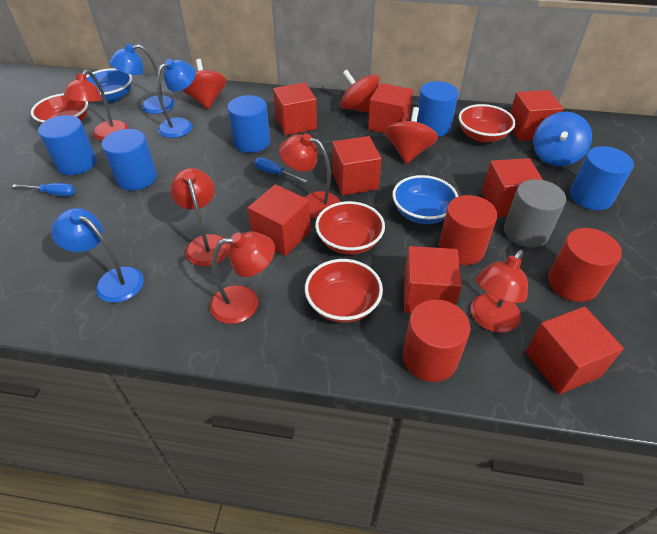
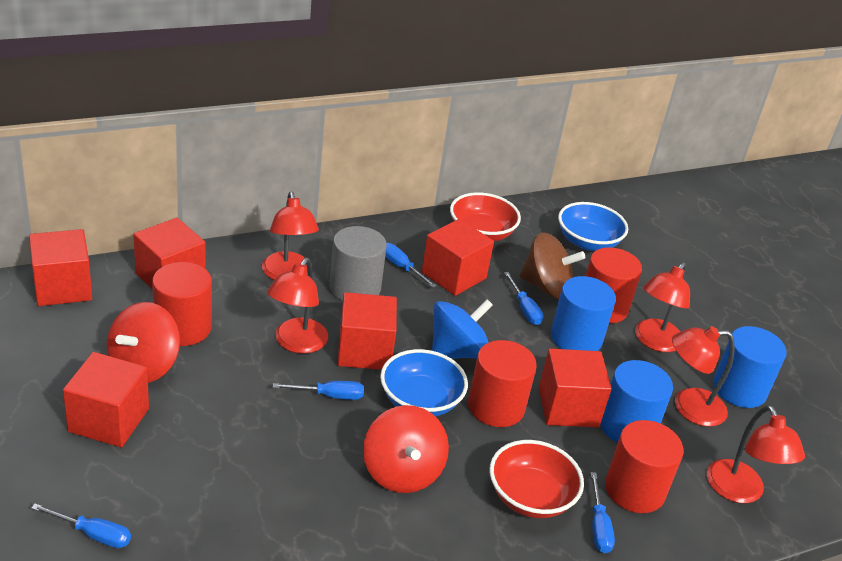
blue cylinder: 5 -> 3
blue lamp: 3 -> 0
blue screwdriver: 2 -> 5
brown spinning top: 0 -> 1
red bowl: 4 -> 2
red cube: 8 -> 6
red cylinder: 3 -> 4
red spinning top: 3 -> 2

